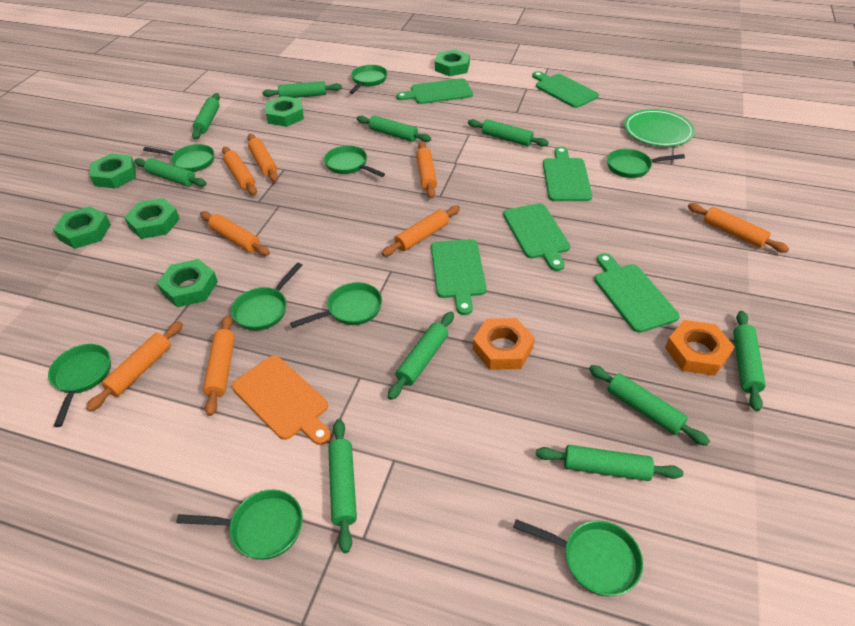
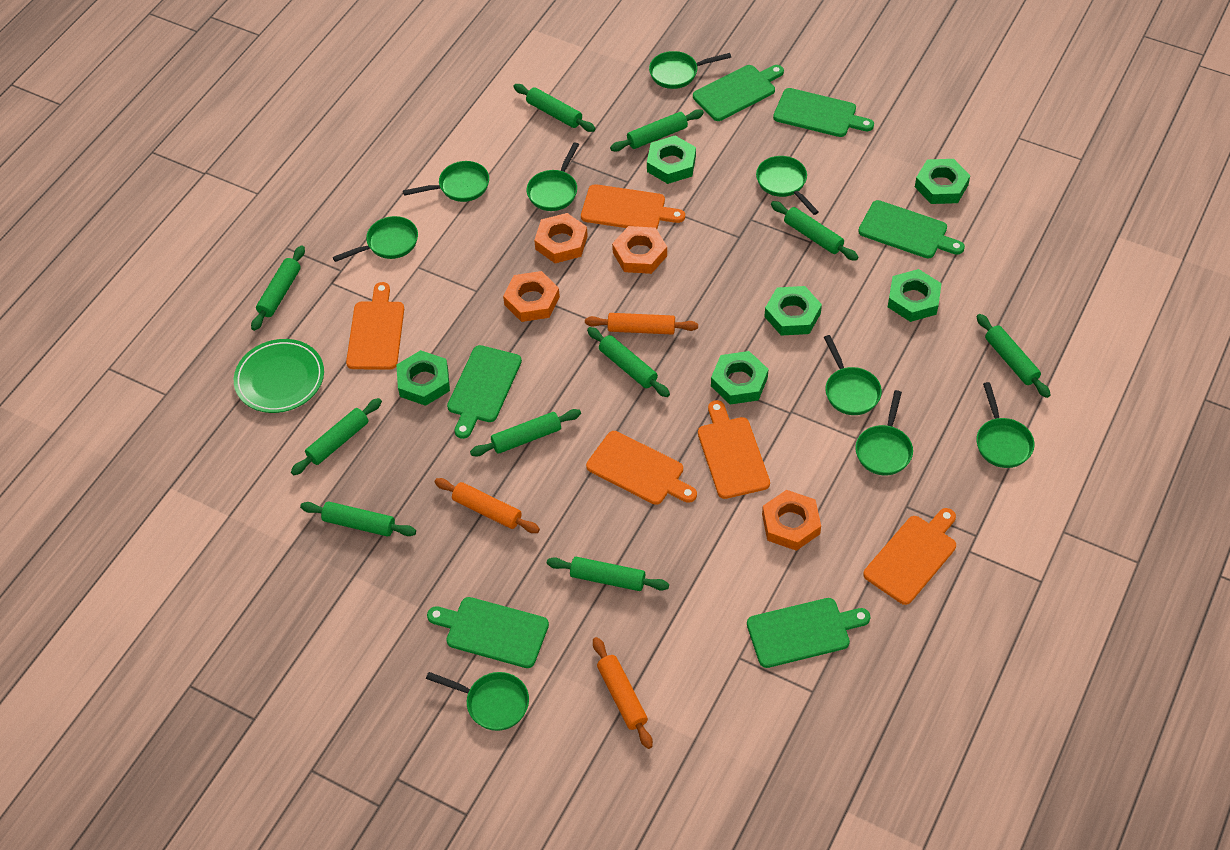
orange cutting board: 1 -> 5
orange nut: 2 -> 4
orange rolling pin: 8 -> 3

